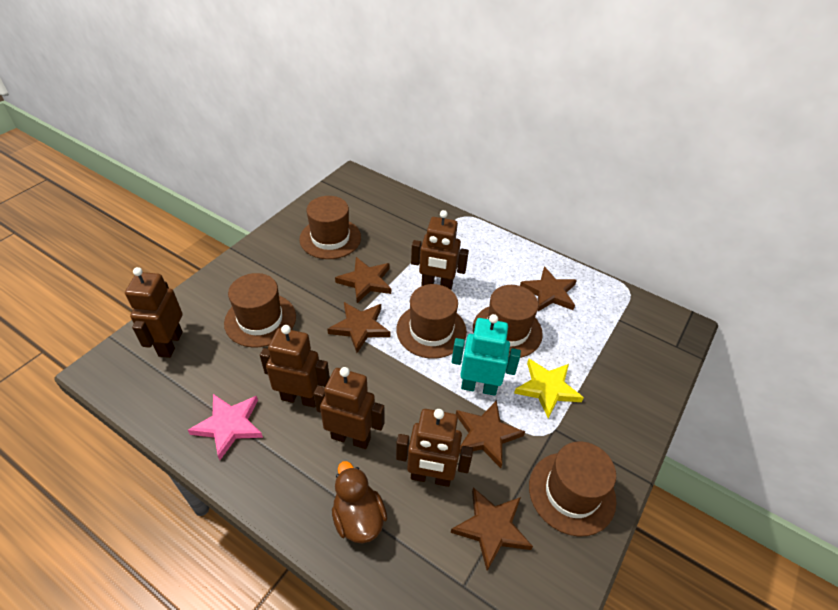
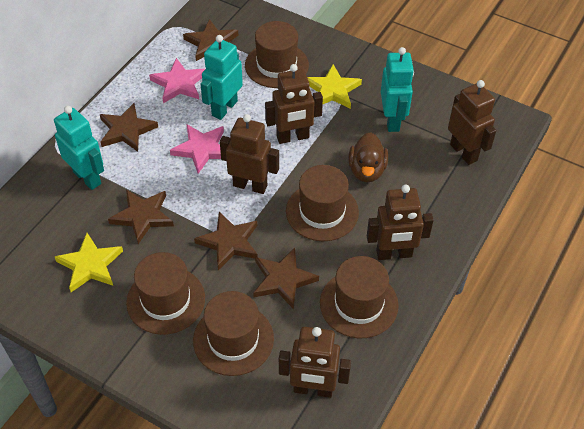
pink star: 1 -> 2
turquoise robot: 1 -> 3
yellow star: 1 -> 2

